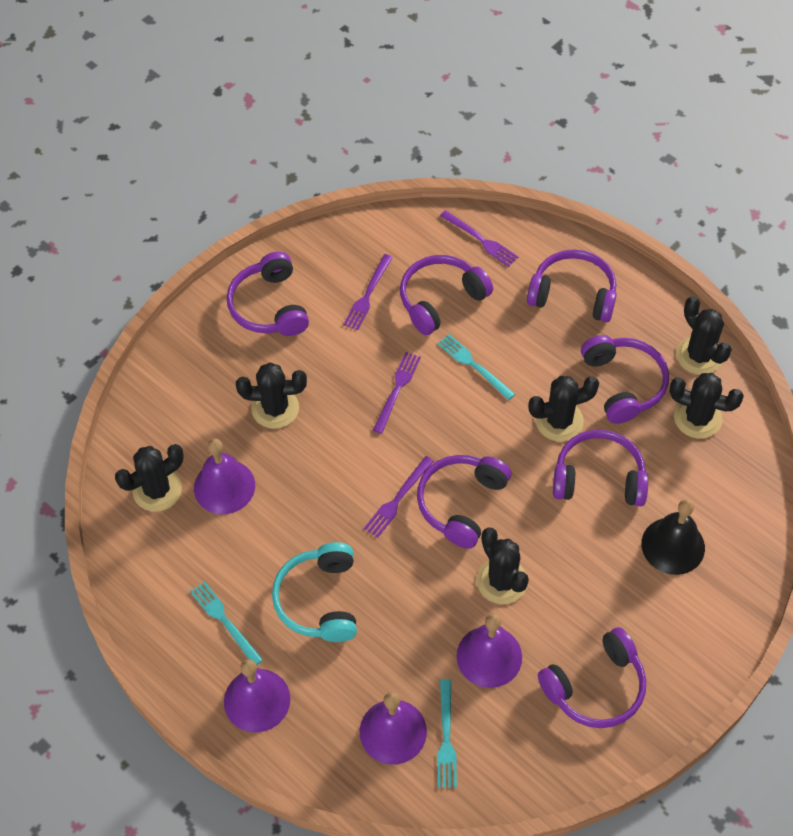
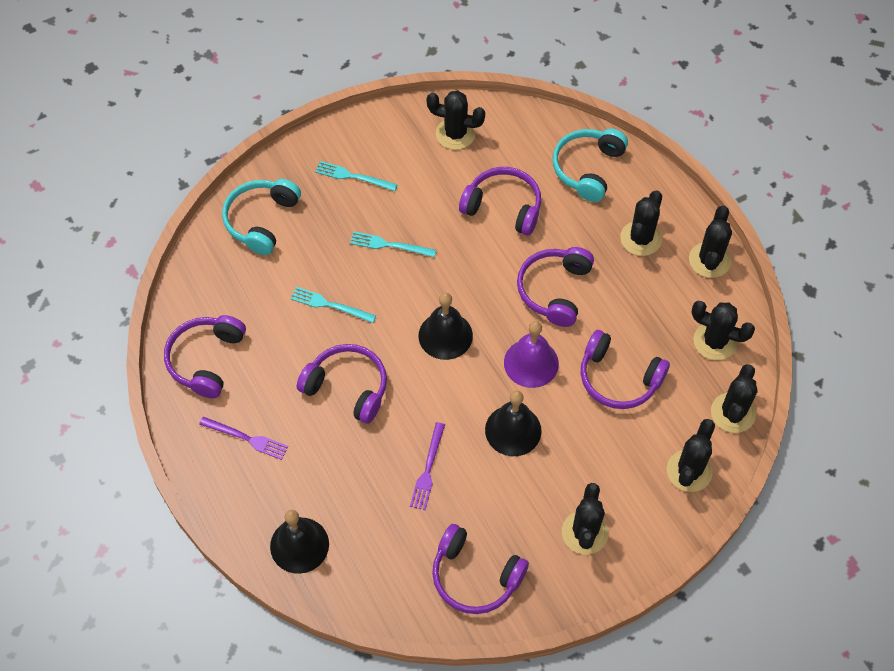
black bell: 1 -> 3
black cactus: 6 -> 7
purple bell: 4 -> 1
purple fork: 4 -> 2
purple headphones: 7 -> 6
turquoise headphones: 1 -> 2

